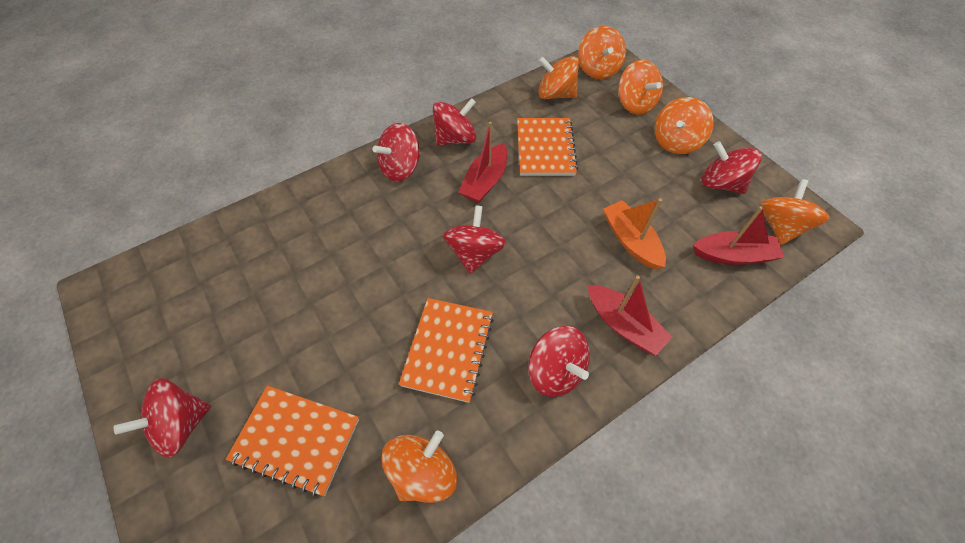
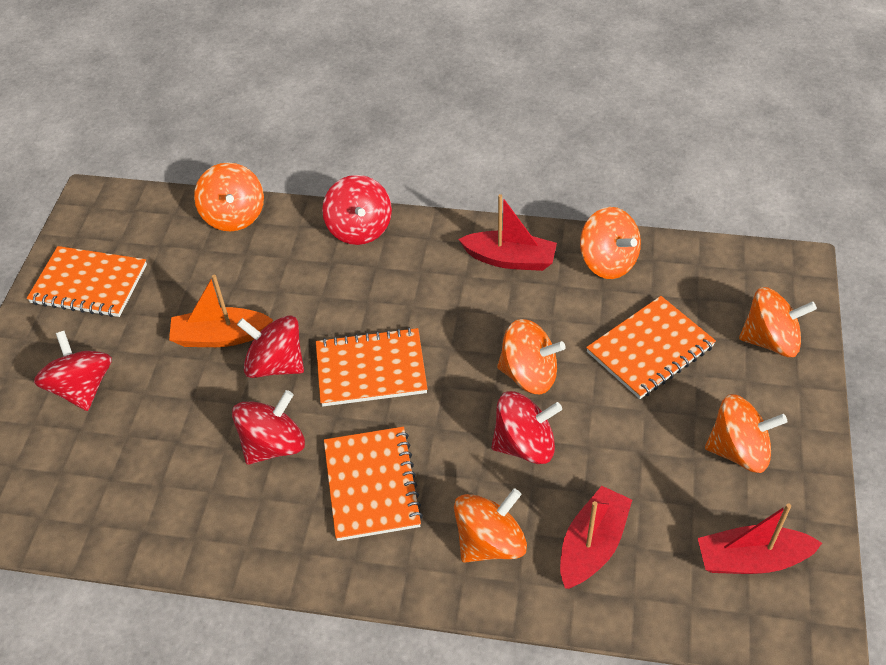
orange notebook: 3 -> 4
red spinning top: 6 -> 5

